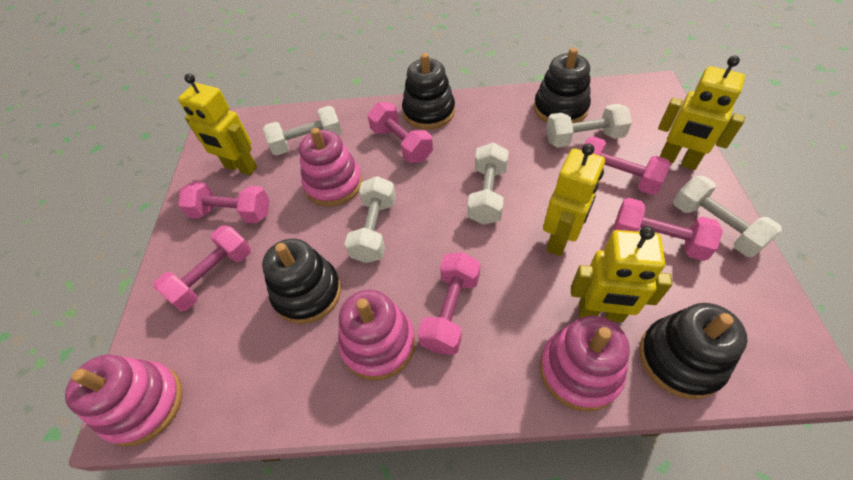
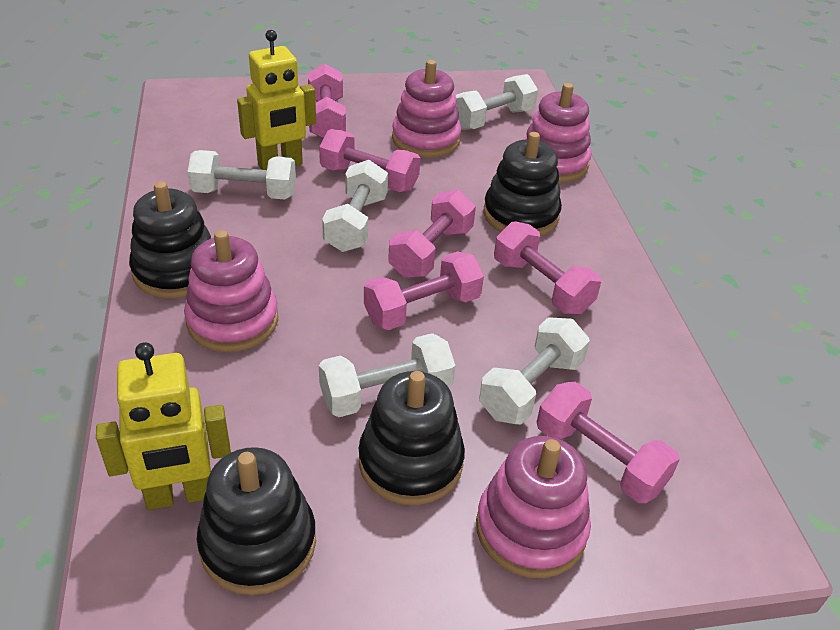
yellow robot: 4 -> 2

